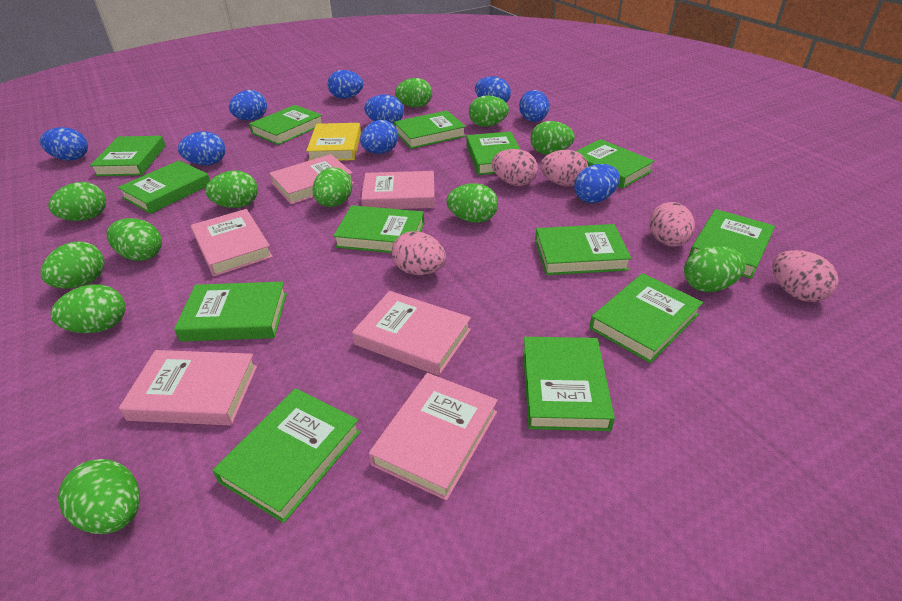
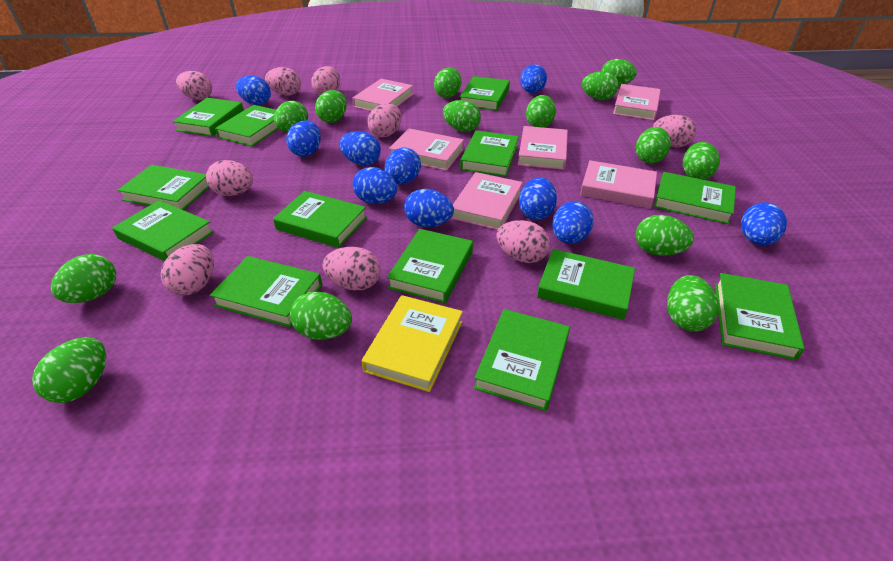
blue egg: 9 -> 10
green egg: 12 -> 14
pink egg: 5 -> 9

